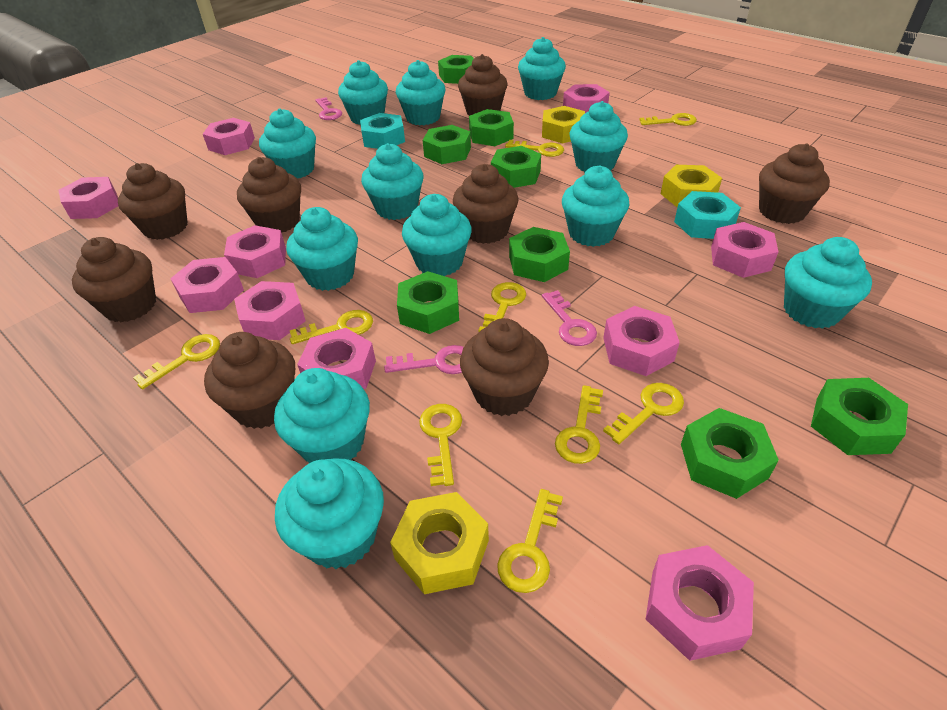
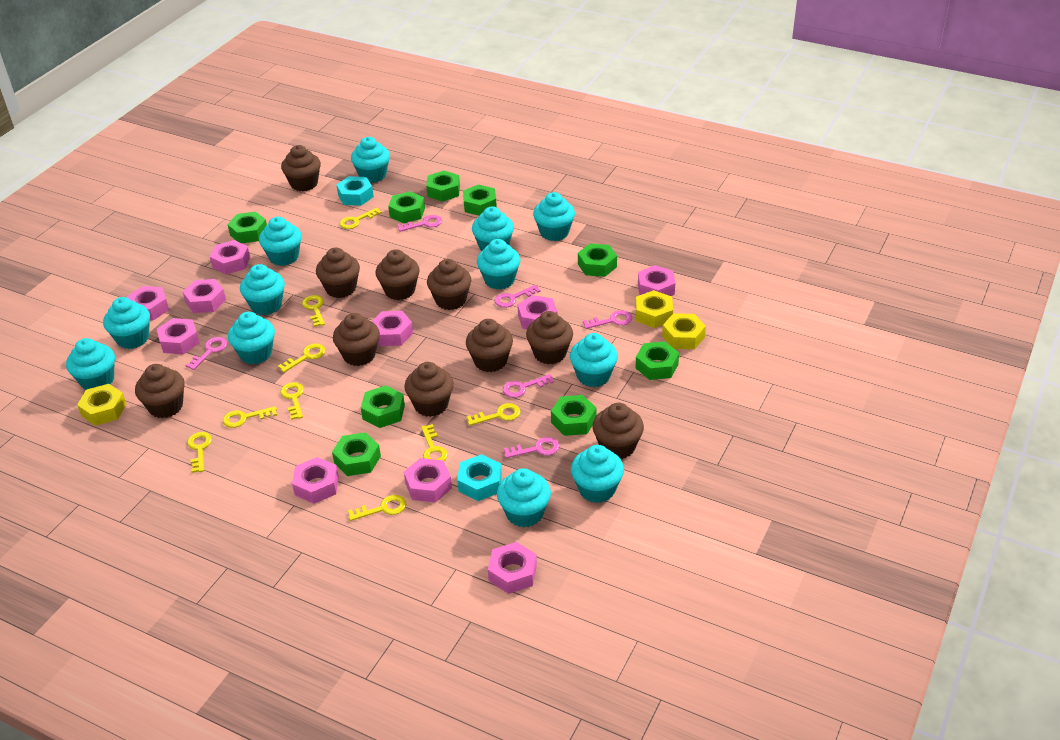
brown cupcake: 8 -> 10
green nut: 8 -> 9
pink key: 3 -> 6

